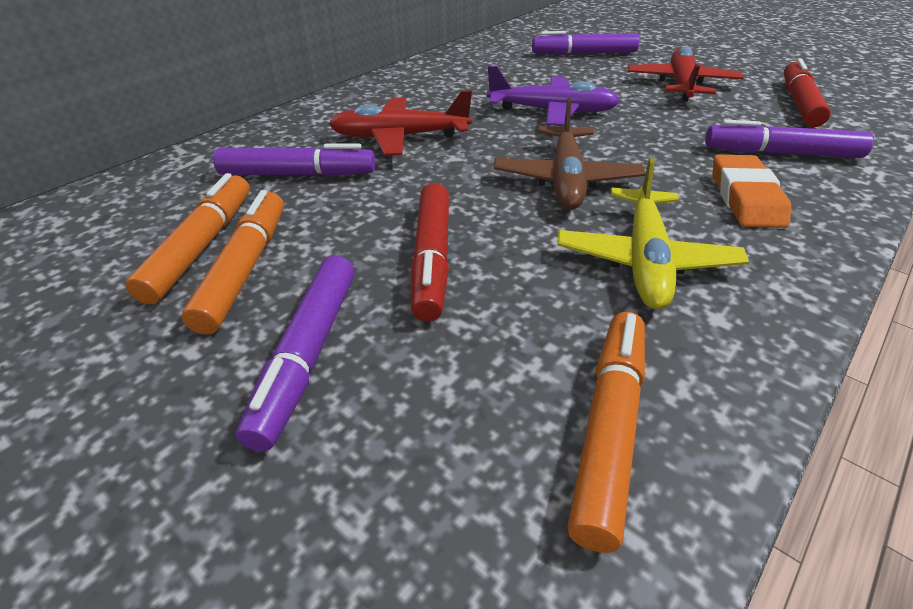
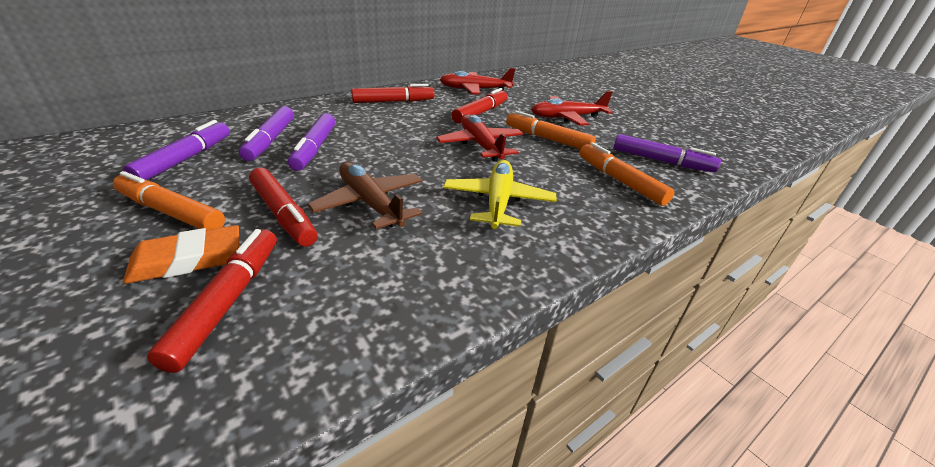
purple plane: 1 -> 0
red marker: 2 -> 4
red plane: 2 -> 3

